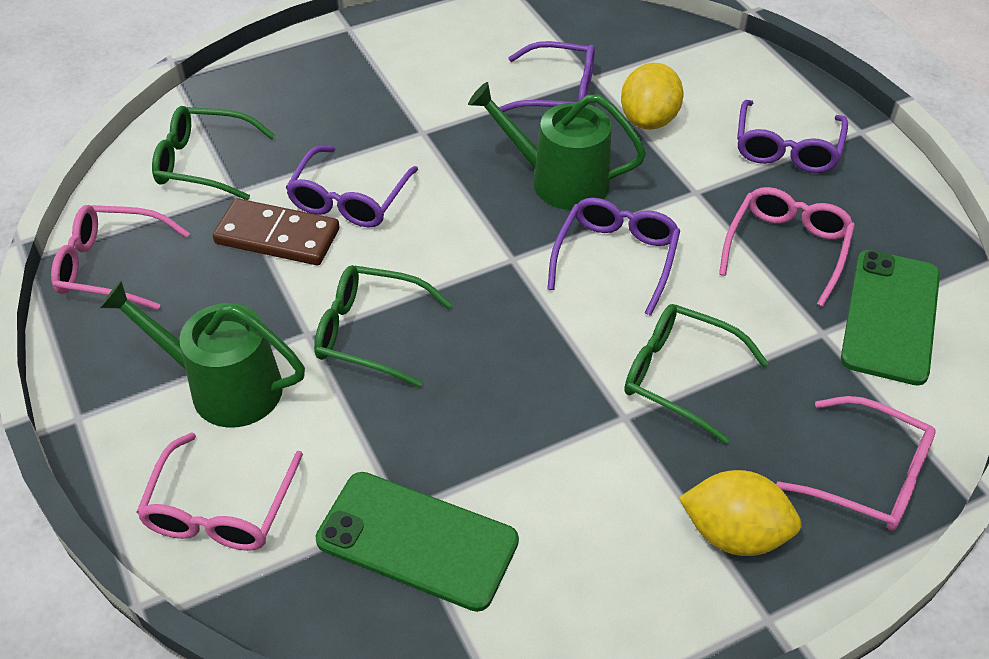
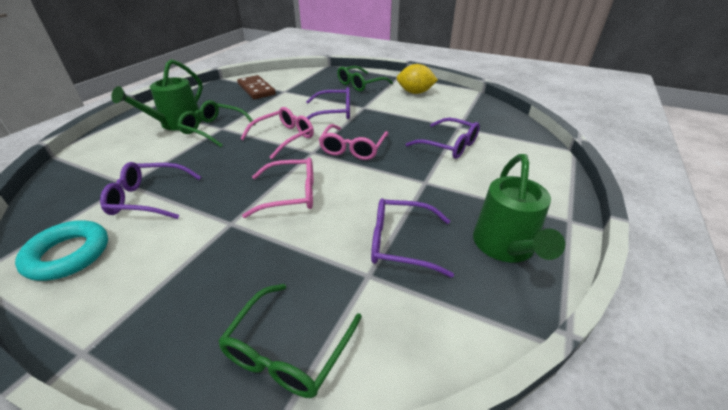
green phone: 2 -> 0
pink glasses: 4 -> 3
turquoise ring: 0 -> 1
yellow lemon: 2 -> 1

